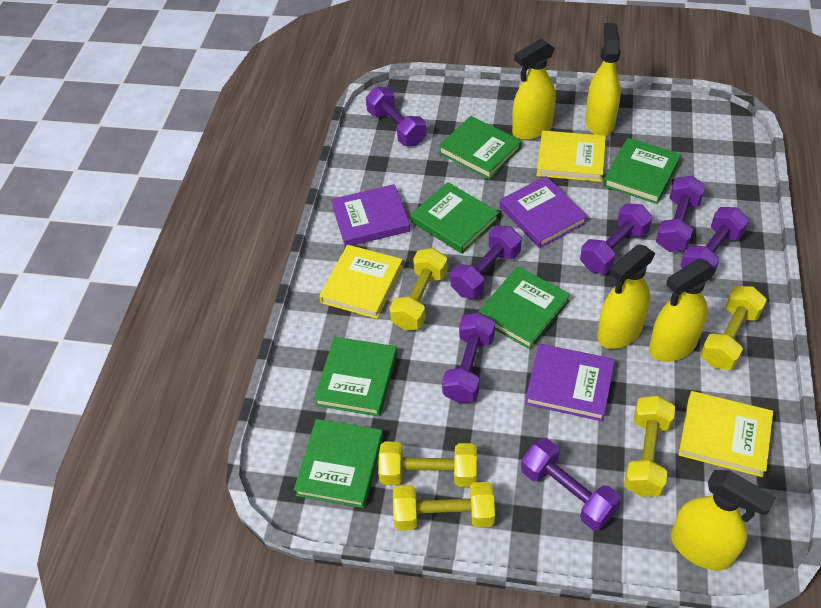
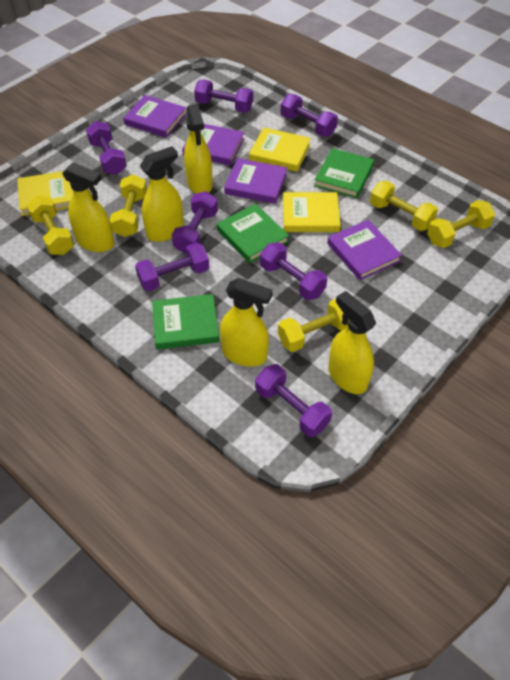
green book: 6 -> 3
purple book: 3 -> 4

